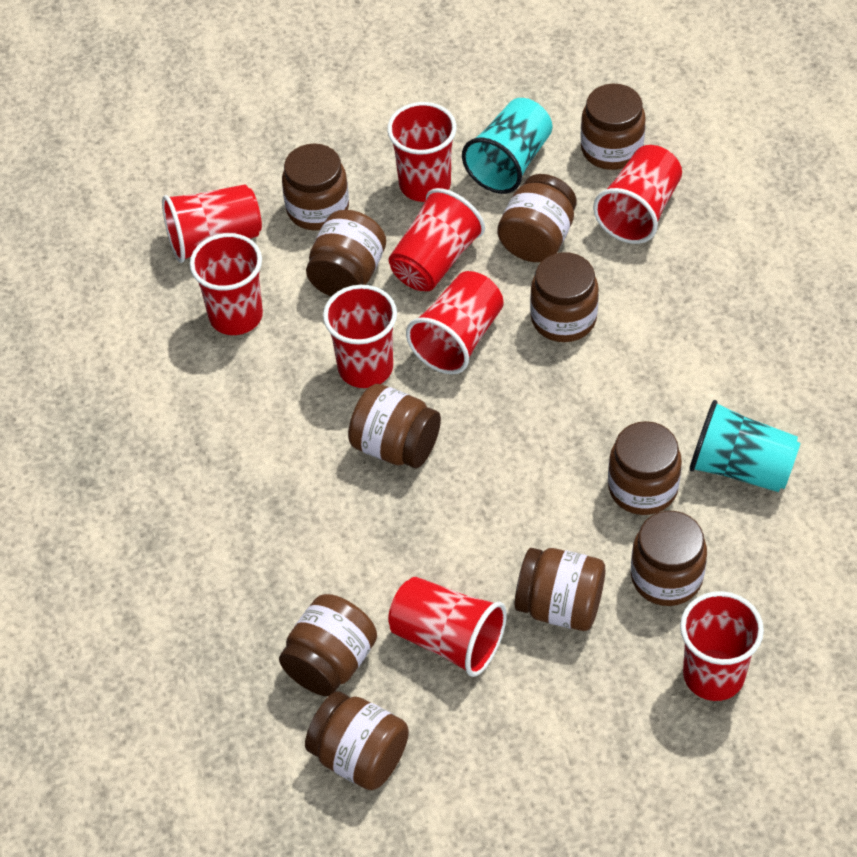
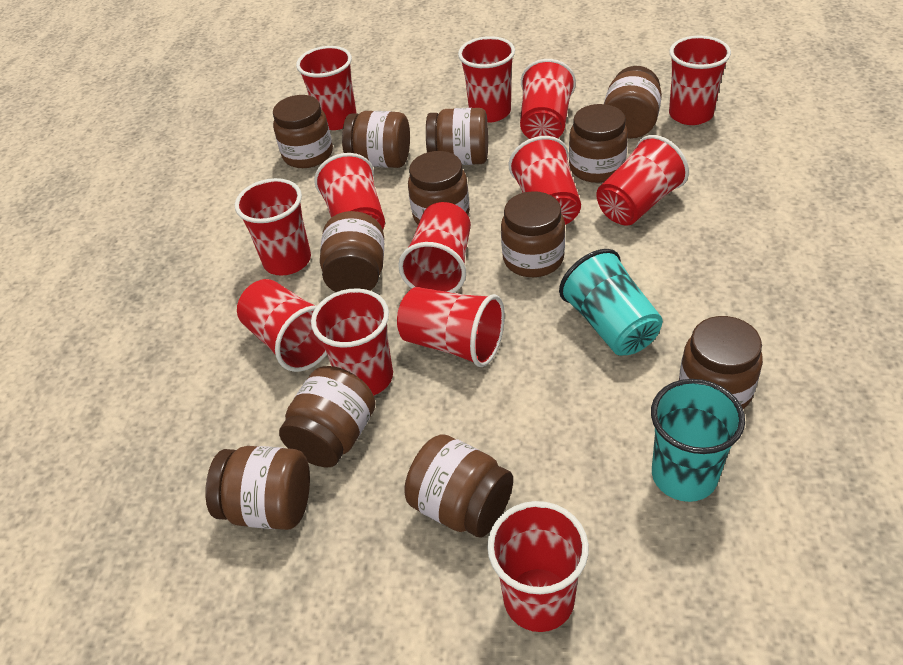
brown jar: 11 -> 12
red cup: 9 -> 13

